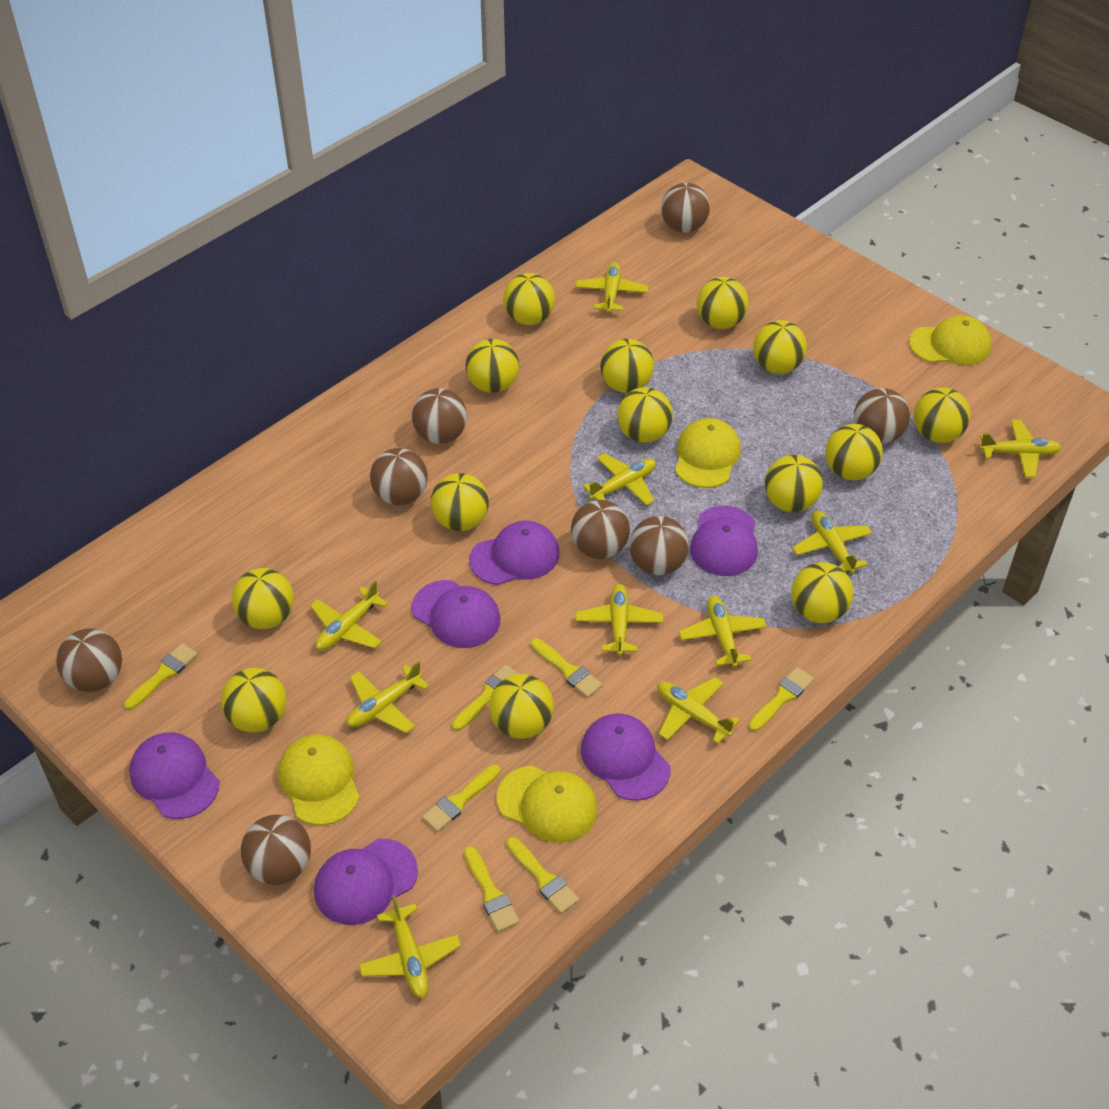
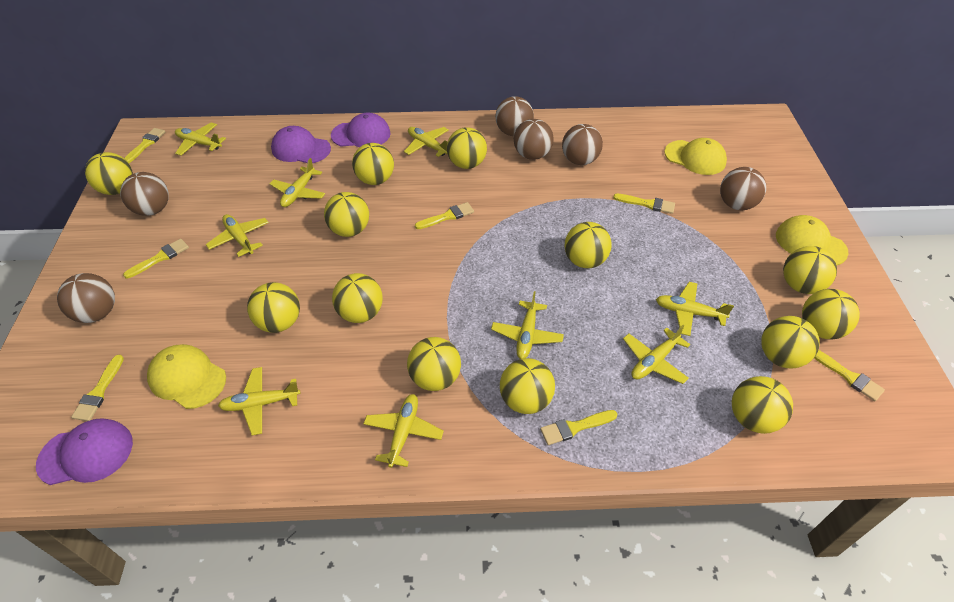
brown ball: 8 -> 6
purple cap: 6 -> 3
yellow ball: 14 -> 13
yellow cap: 4 -> 3
yellow plane: 10 -> 9

